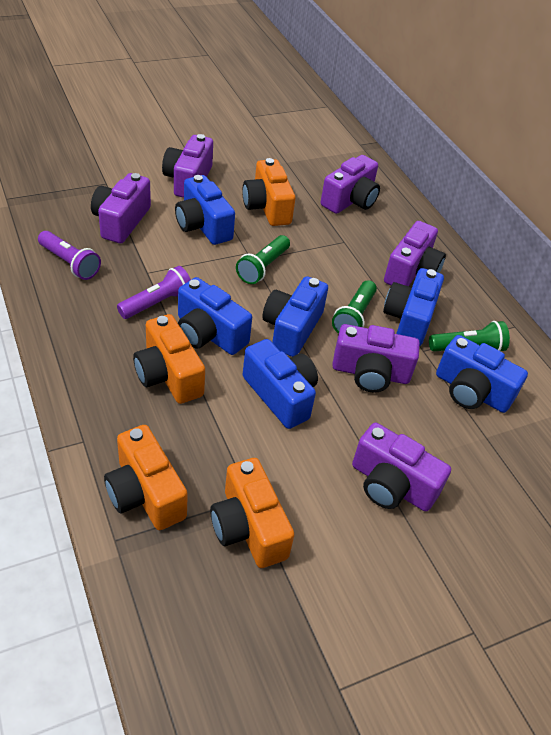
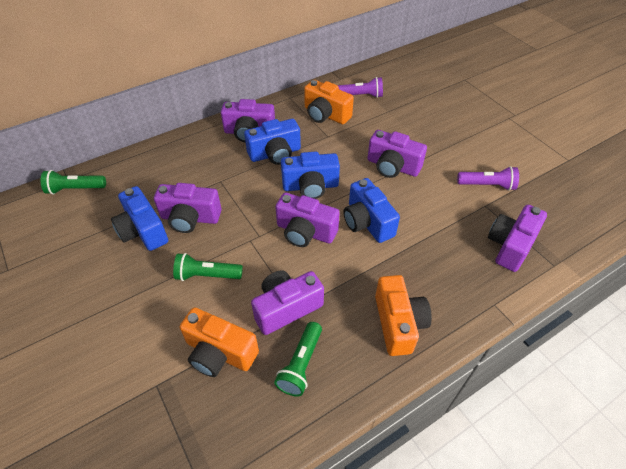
blue camera: 6 -> 4
orange camera: 4 -> 3

